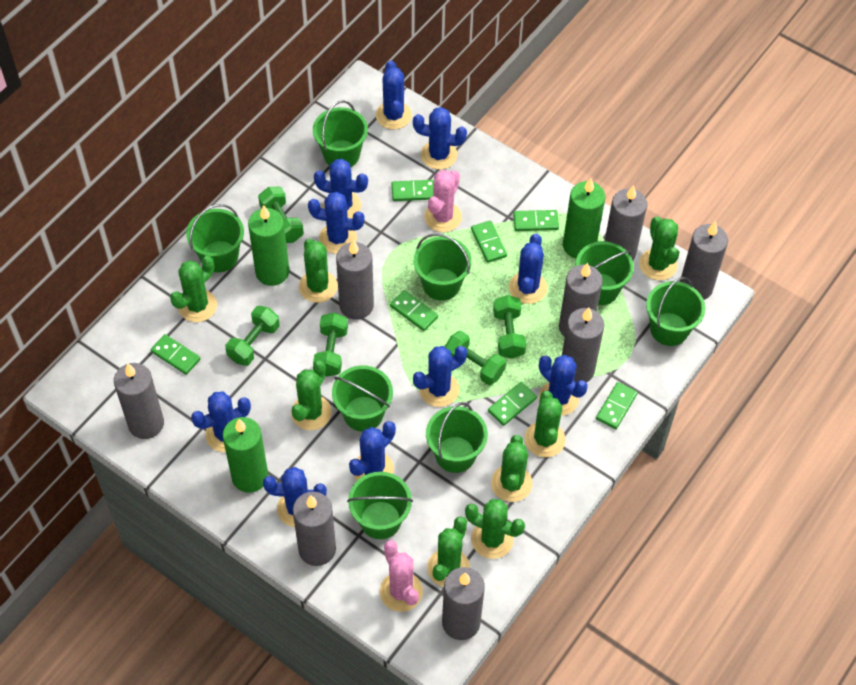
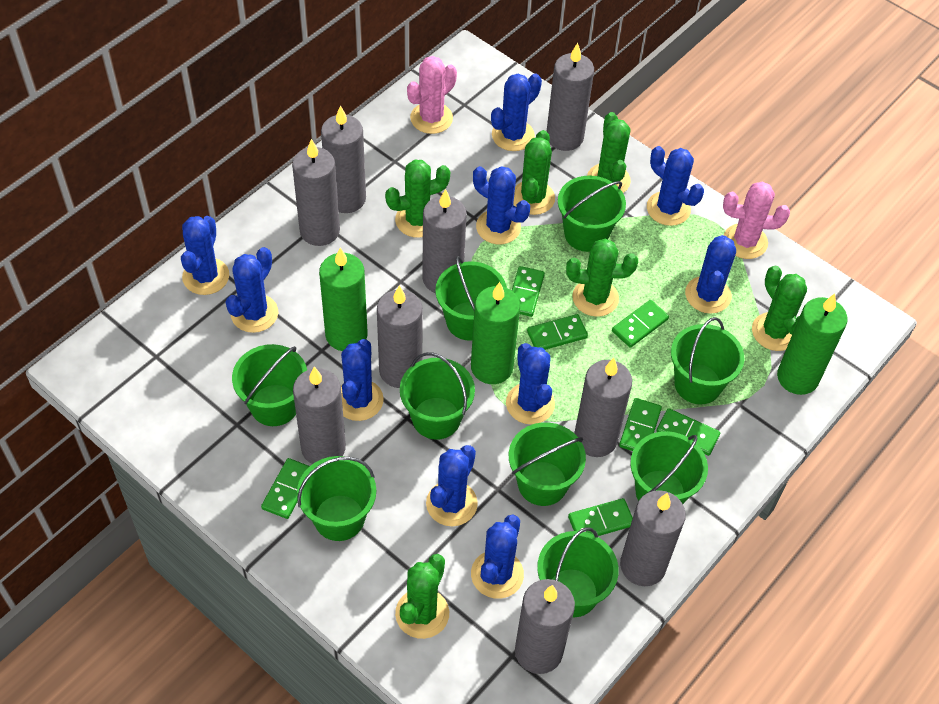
green bucket: 8 -> 9
green cactus: 8 -> 6
green dumbbell: 5 -> 0
grey candle: 8 -> 9

